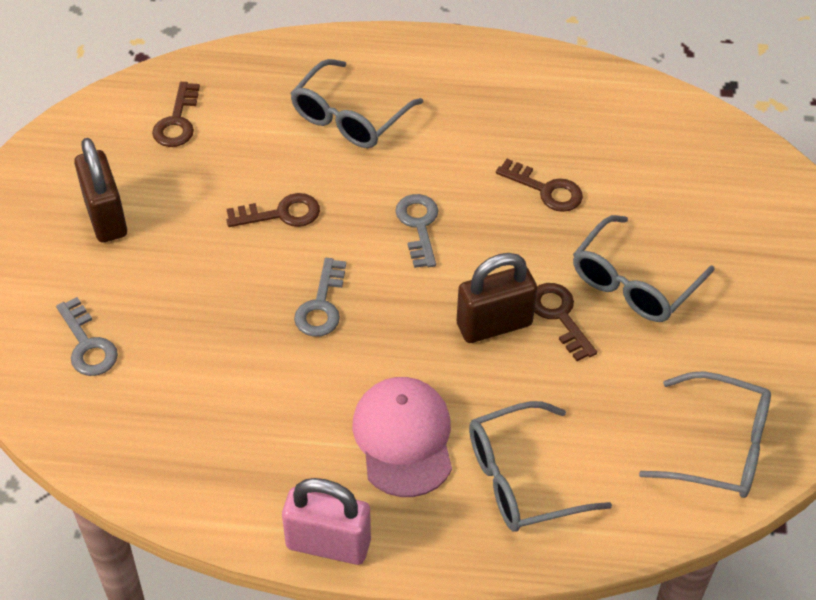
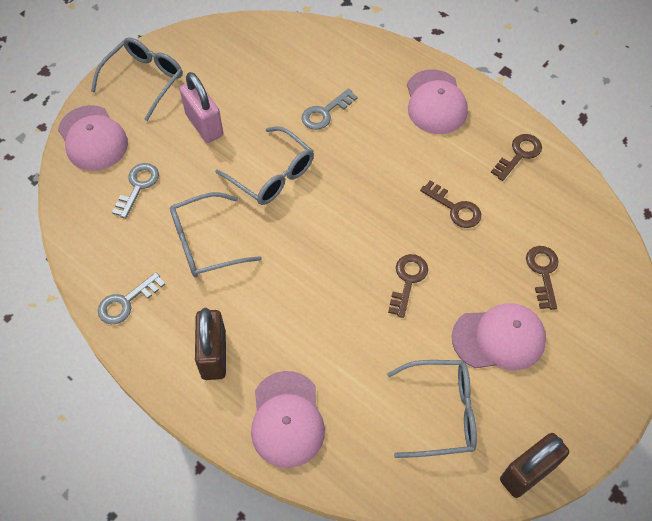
pink cap: 1 -> 4

